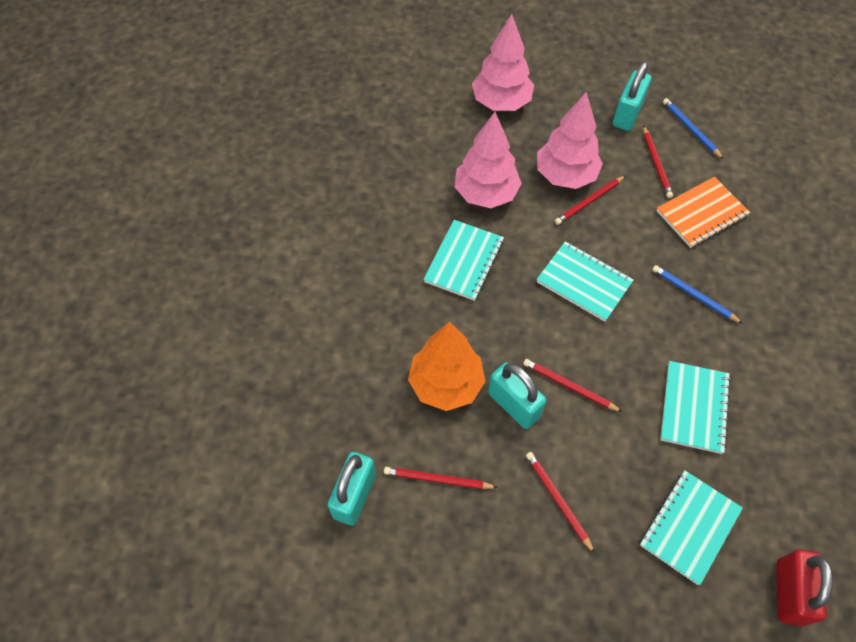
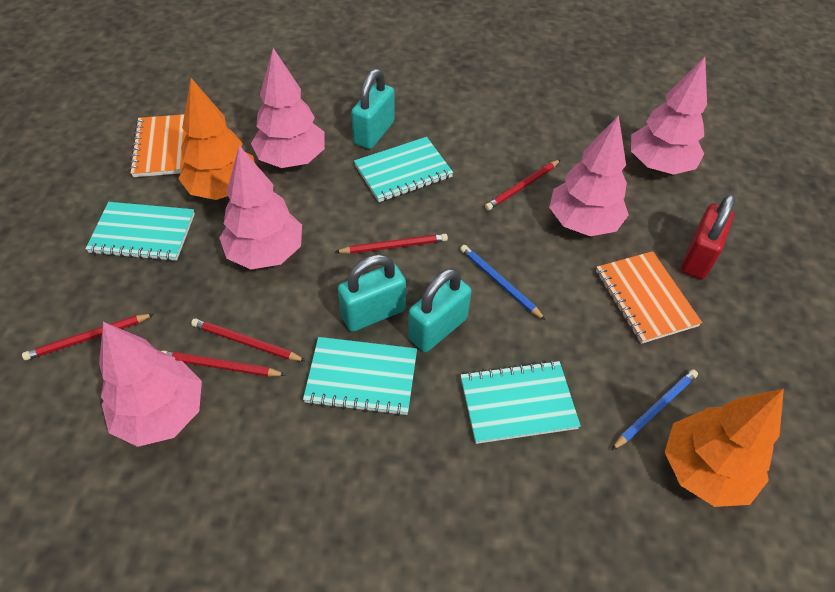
orange notebook: 1 -> 2
orange tree: 1 -> 2
pink tree: 3 -> 5

